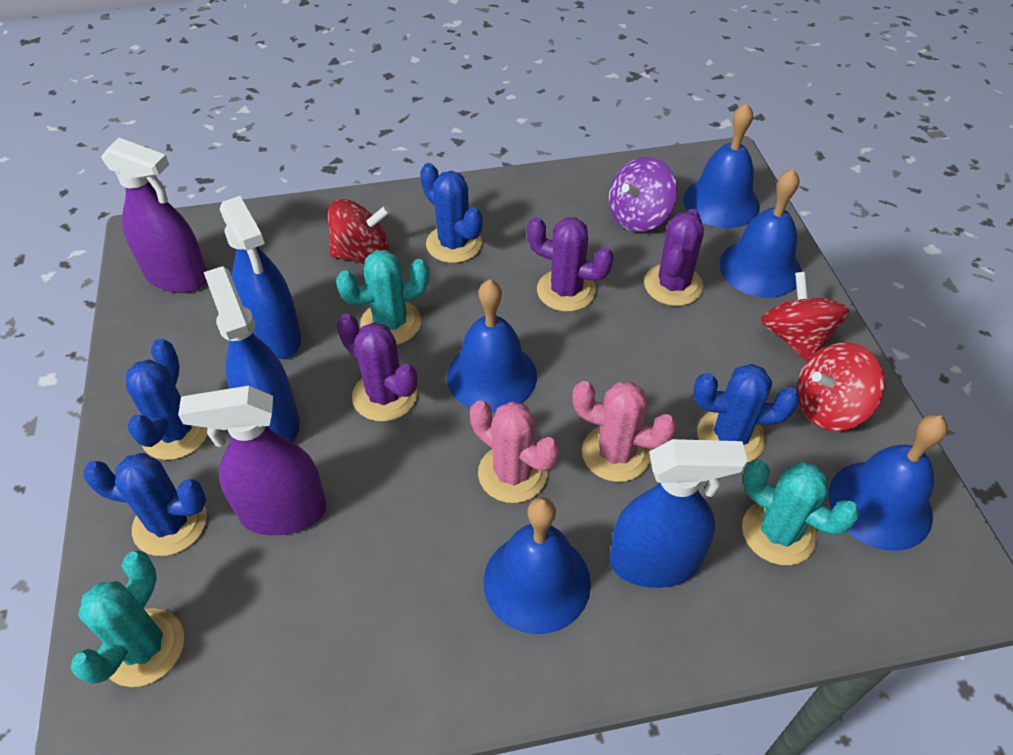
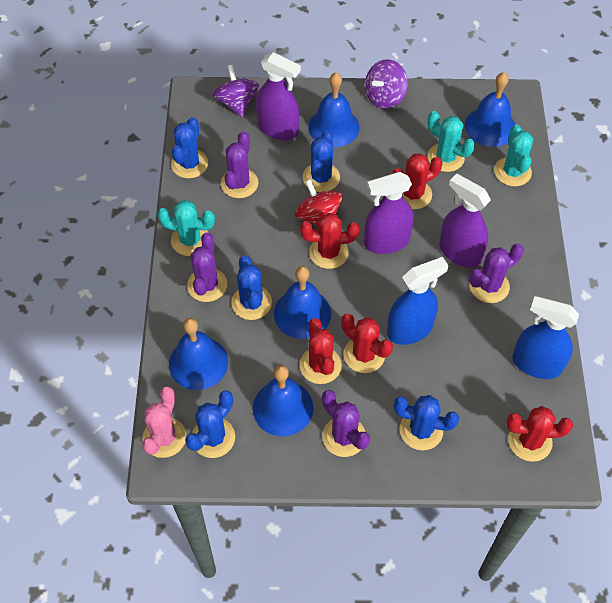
blue cactus: 4 -> 5
blue spray bottle: 3 -> 2
pink cactus: 2 -> 1
purple cactus: 3 -> 4
purple spinning top: 1 -> 2
purple spray bottle: 2 -> 3
red cactus: 0 -> 5
red spinning top: 3 -> 1

